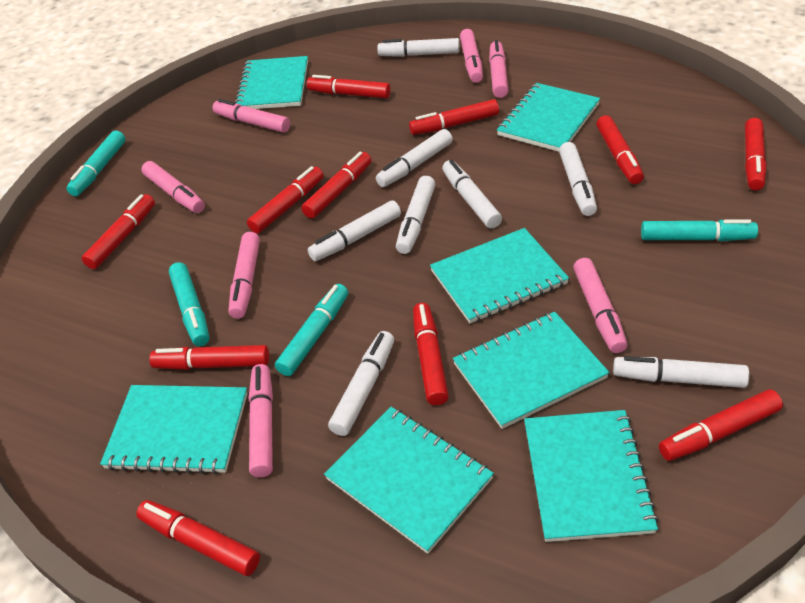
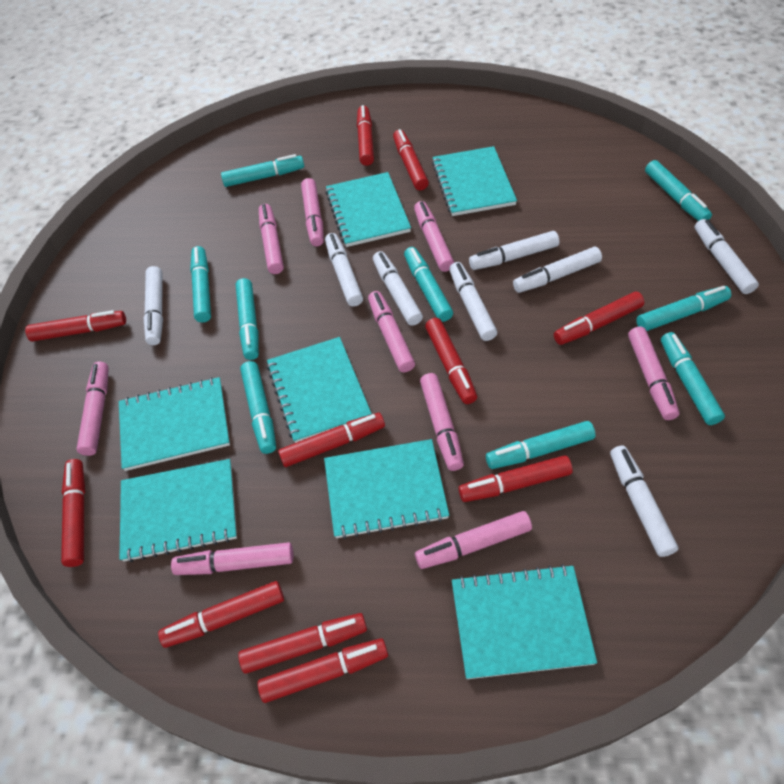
pink marker: 7 -> 9
turquoise marker: 4 -> 9

